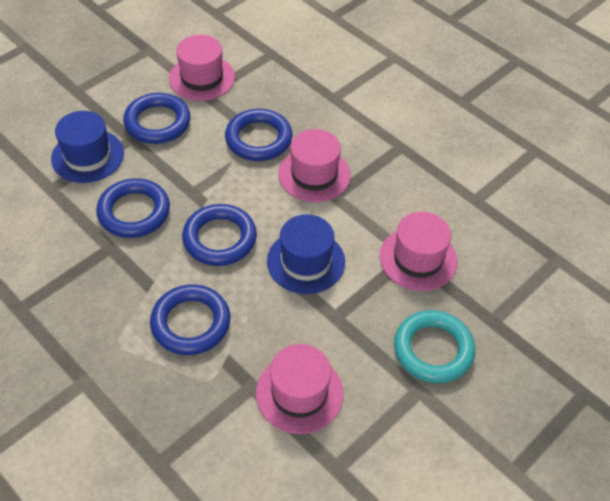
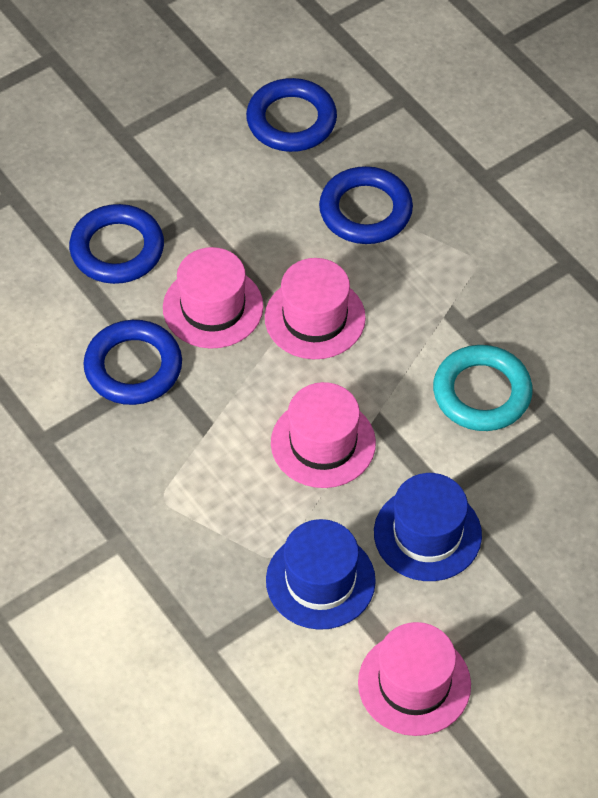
blue ring: 5 -> 4

